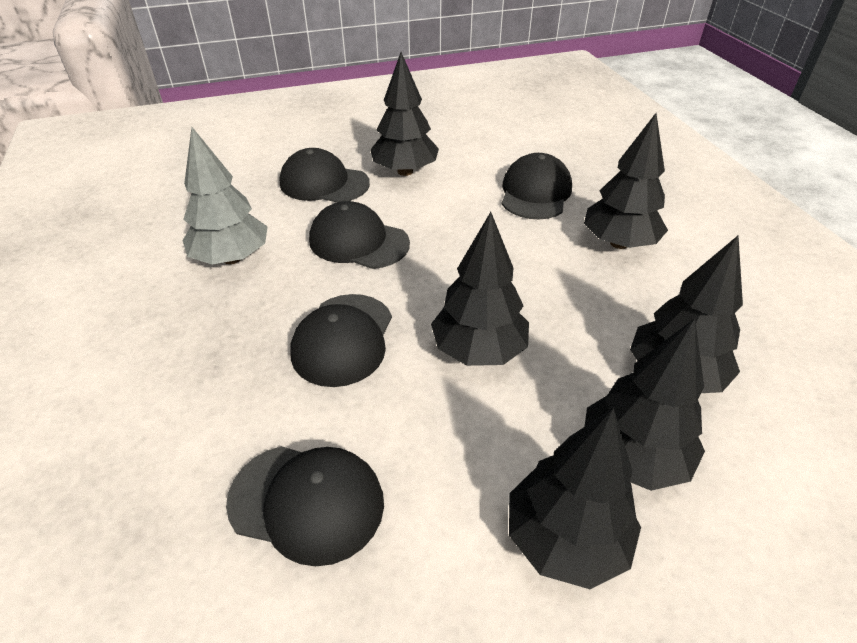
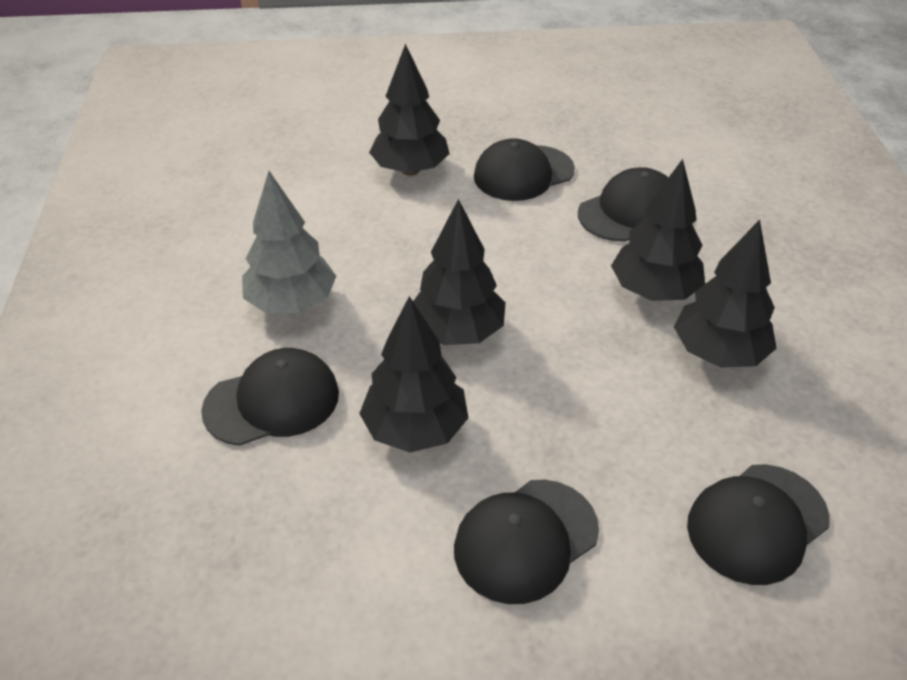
black tree: 6 -> 5

